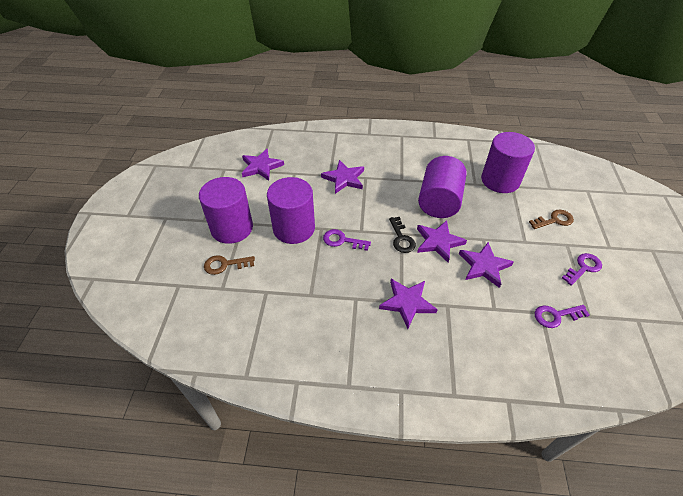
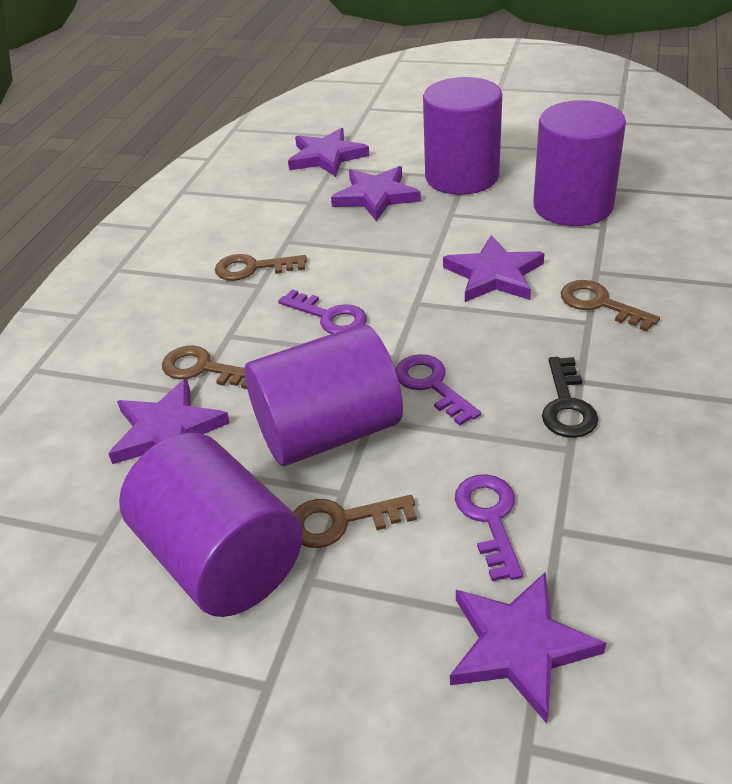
brown key: 2 -> 4

